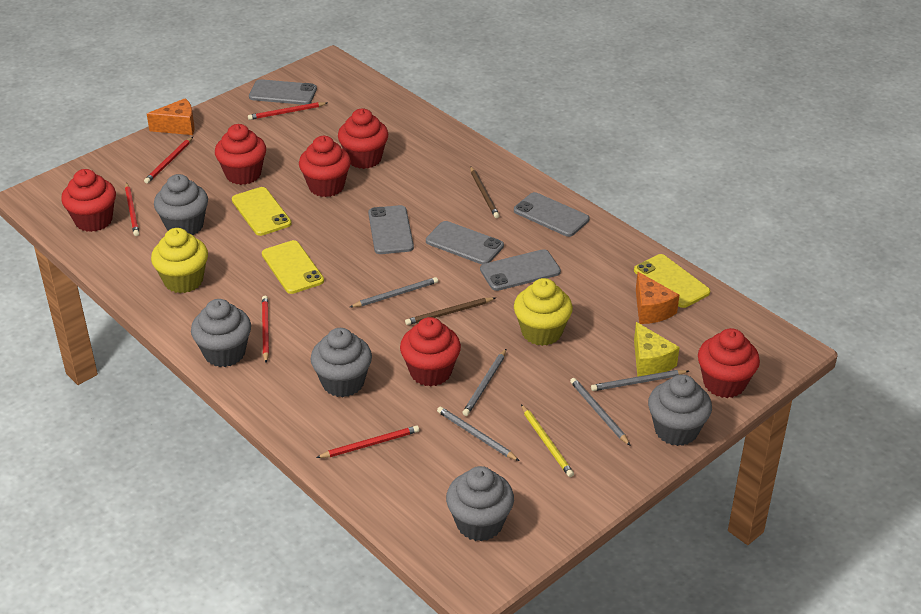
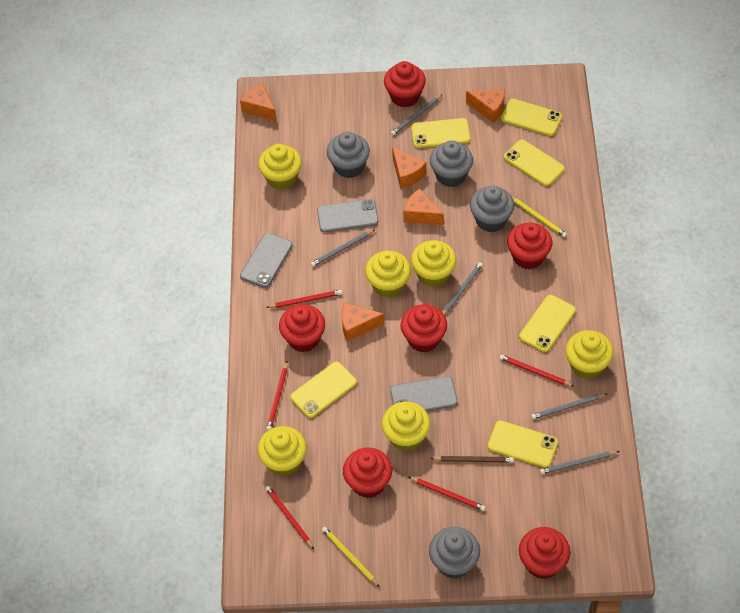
brown pencil: 2 -> 1
grey cupcake: 5 -> 4
grey phone: 5 -> 3
orange cheese: 2 -> 5
yellow cheese: 1 -> 0
yellow cupcake: 2 -> 6
yellow pencil: 1 -> 2
yellow phone: 3 -> 6

